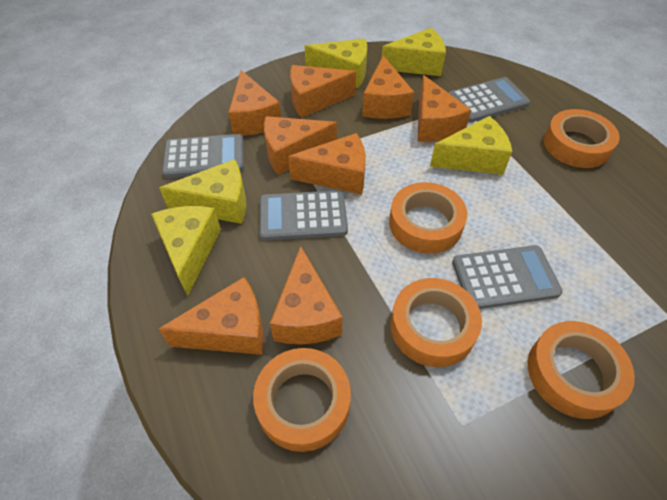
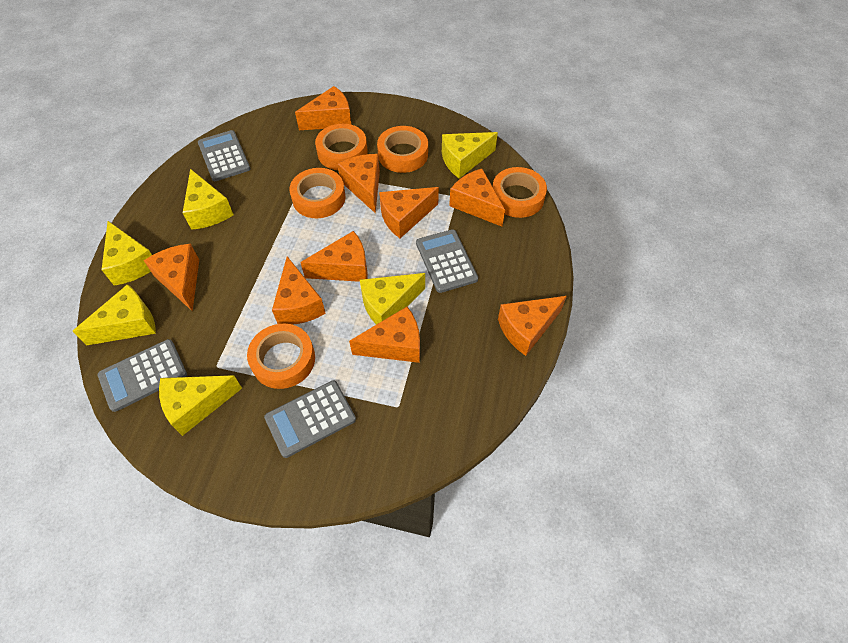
orange cheese: 8 -> 9
yellow cheese: 5 -> 6

